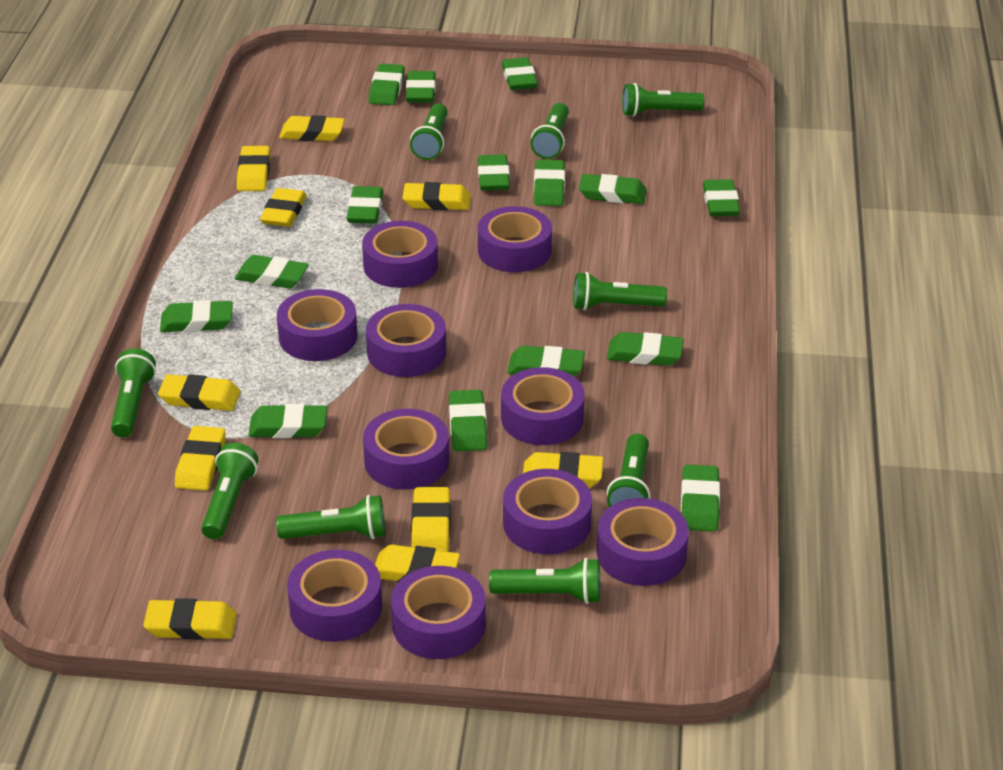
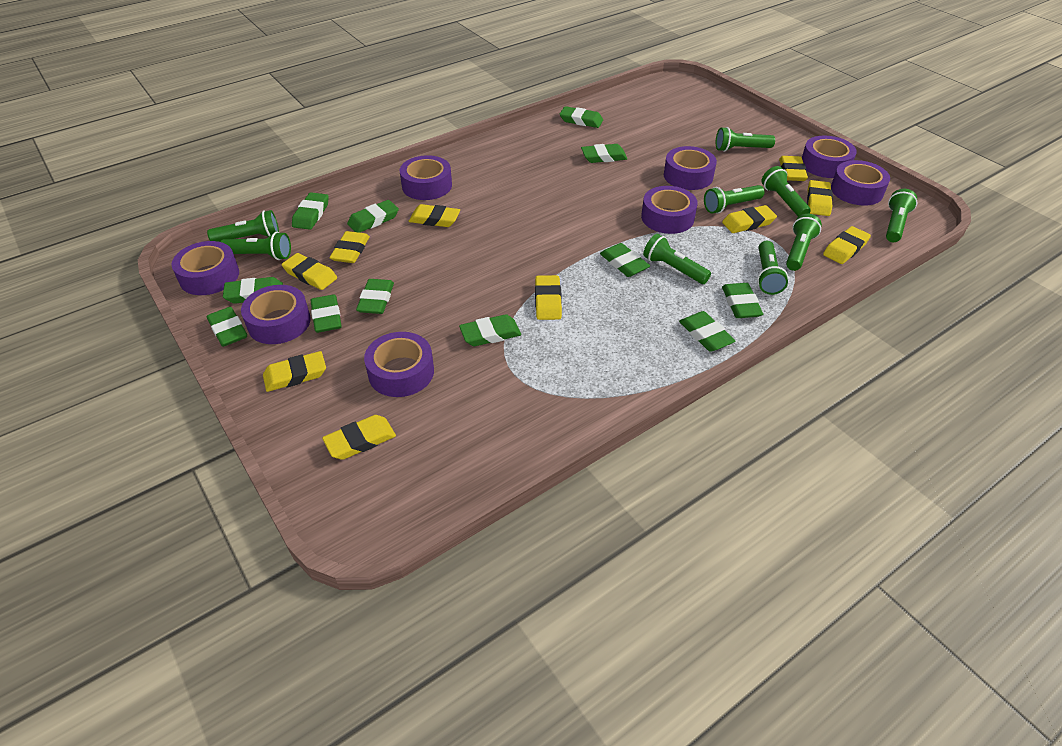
green eraser: 15 -> 12
purple tape: 10 -> 8

